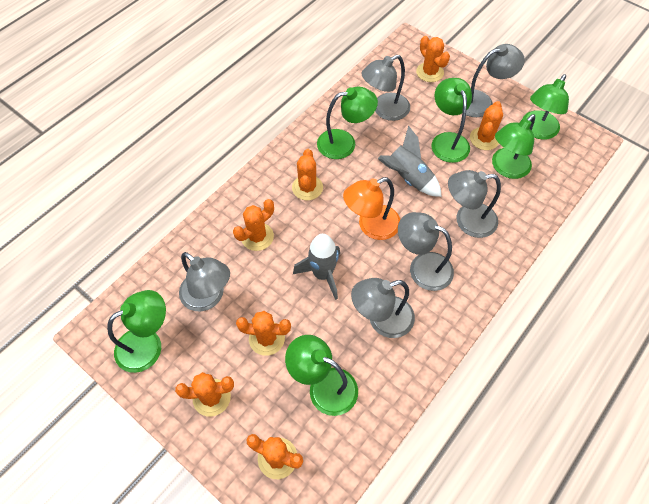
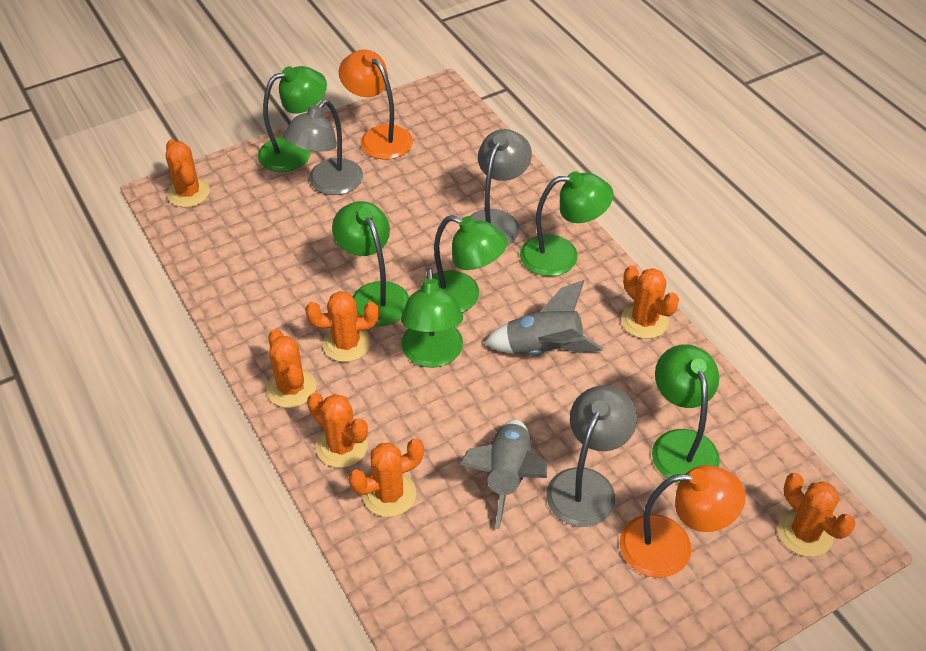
grey lamp: 6 -> 3
orange lamp: 1 -> 2

